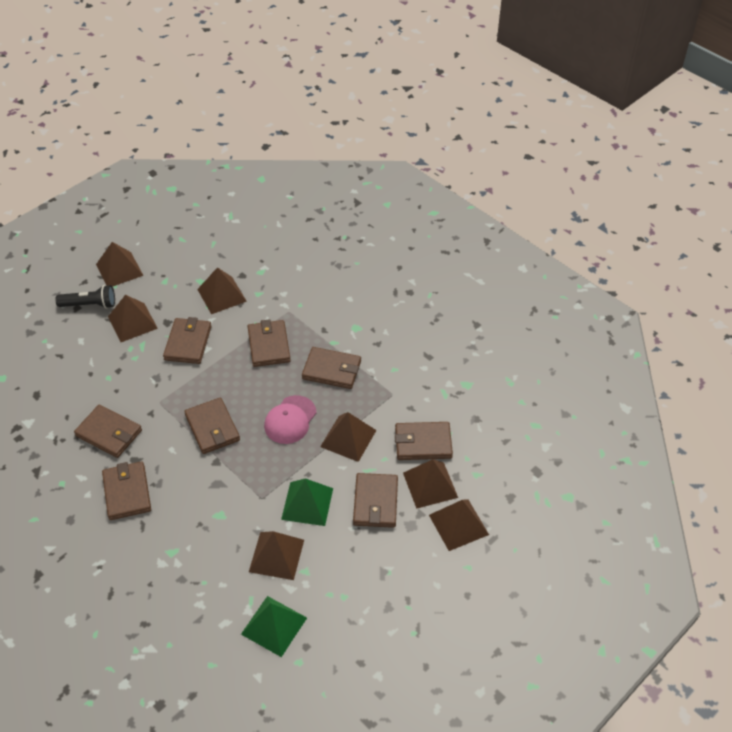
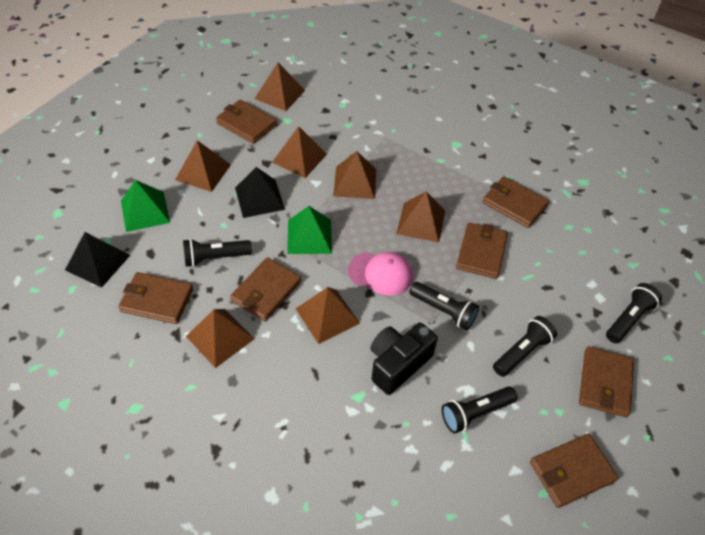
black camera: 0 -> 1
black flashlight: 1 -> 5
black pyramid: 0 -> 2
brown wallet: 8 -> 7

